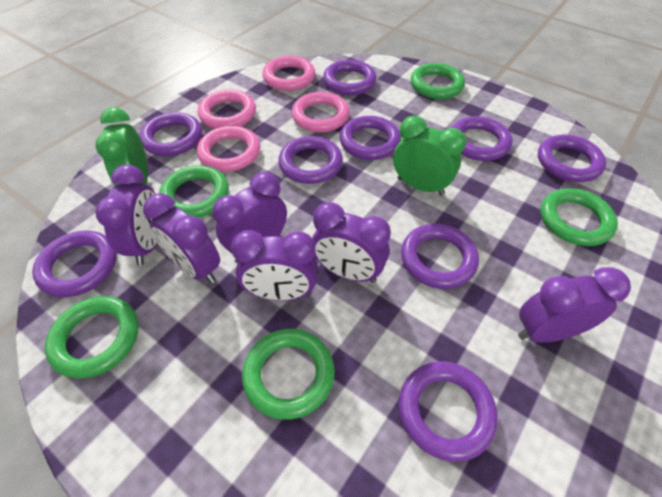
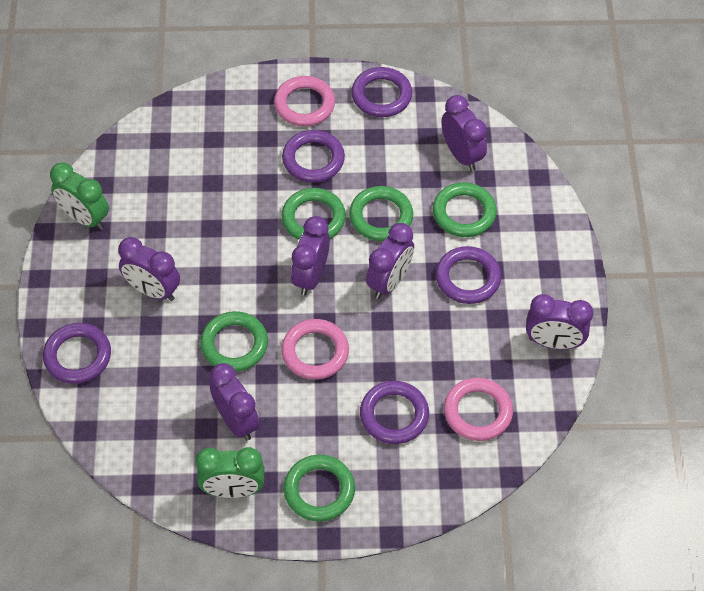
pink ring: 4 -> 3
purple ring: 9 -> 5

